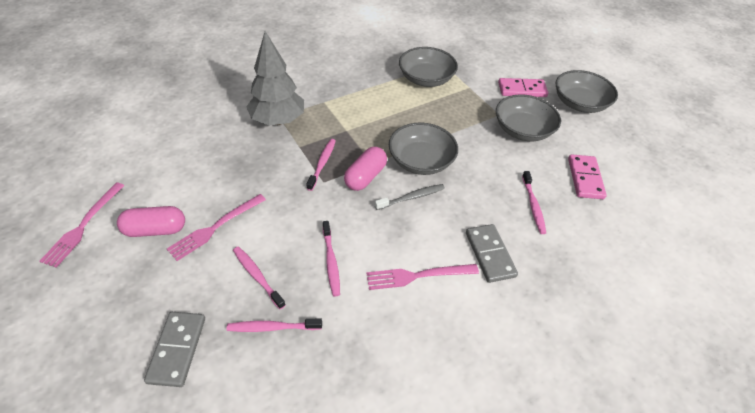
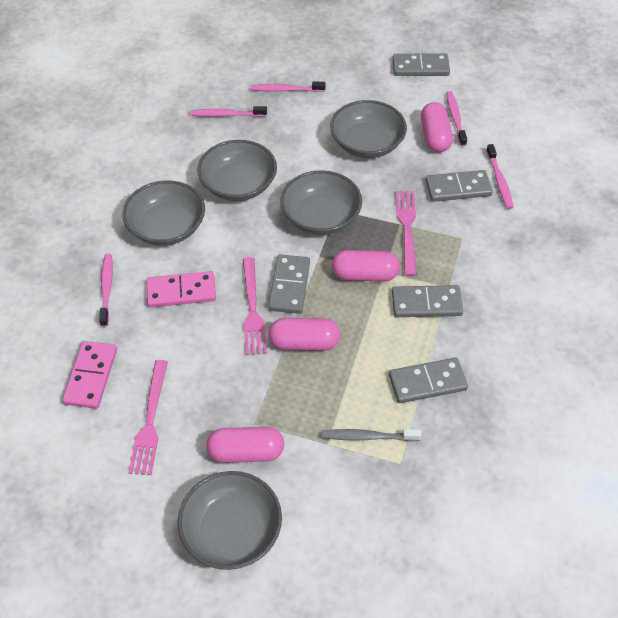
grey bowl: 4 -> 5
grey domino: 2 -> 5
grey tree: 1 -> 0
pink capsule: 2 -> 4

